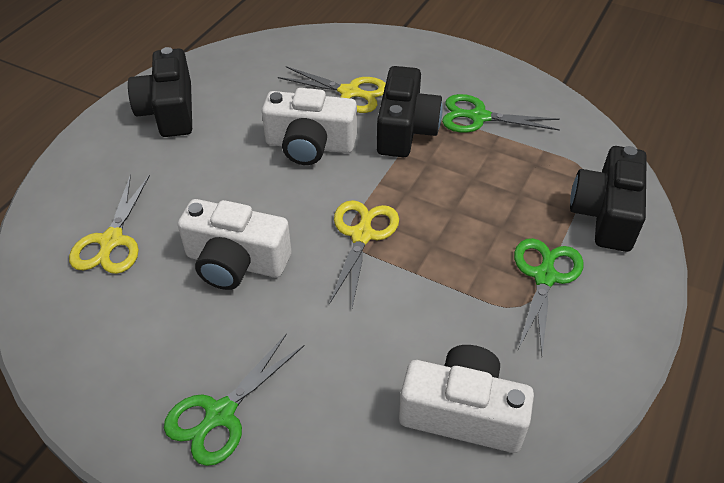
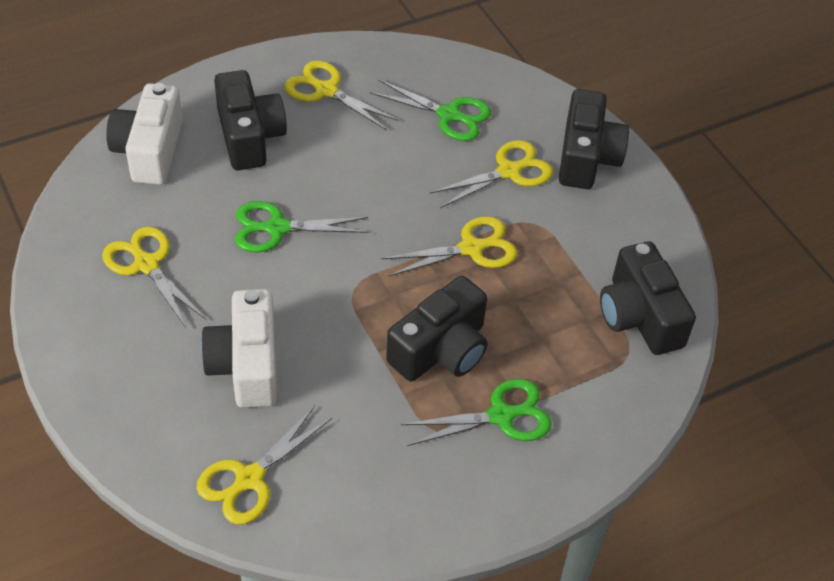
black camera: 3 -> 4
white camera: 3 -> 2
yellow scissors: 3 -> 5

